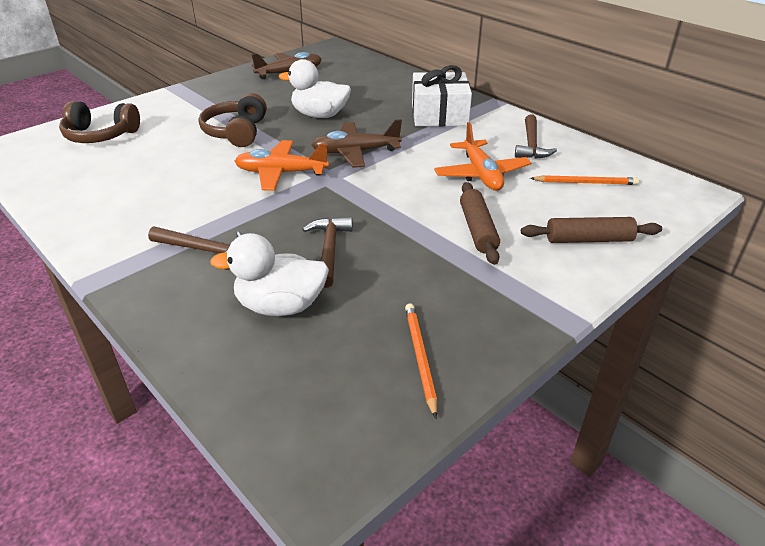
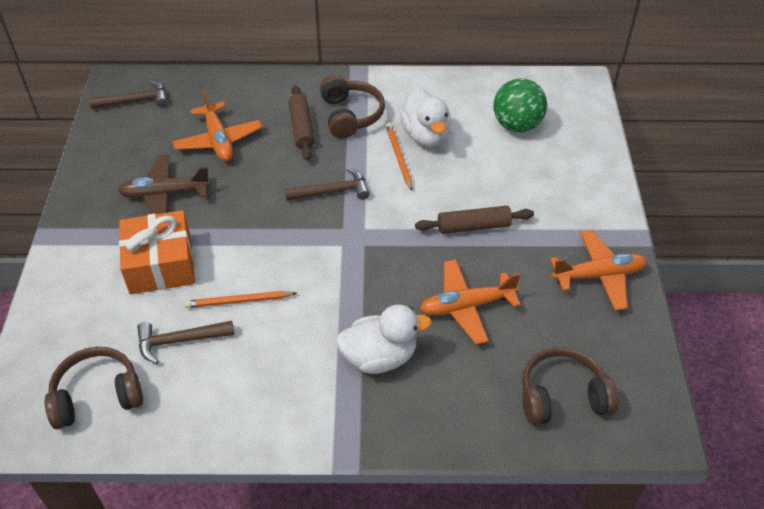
brown headphones: 2 -> 3
brown plane: 2 -> 1
green ball: 0 -> 1
orange gift: 0 -> 1
orange plane: 2 -> 3
white gift: 1 -> 0

